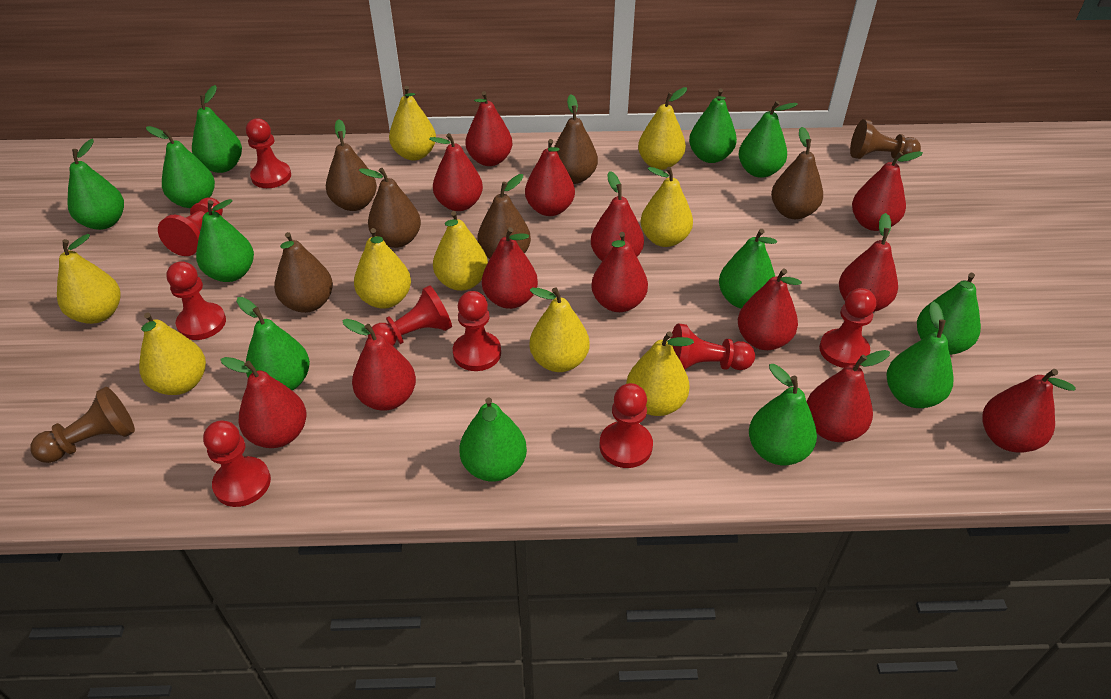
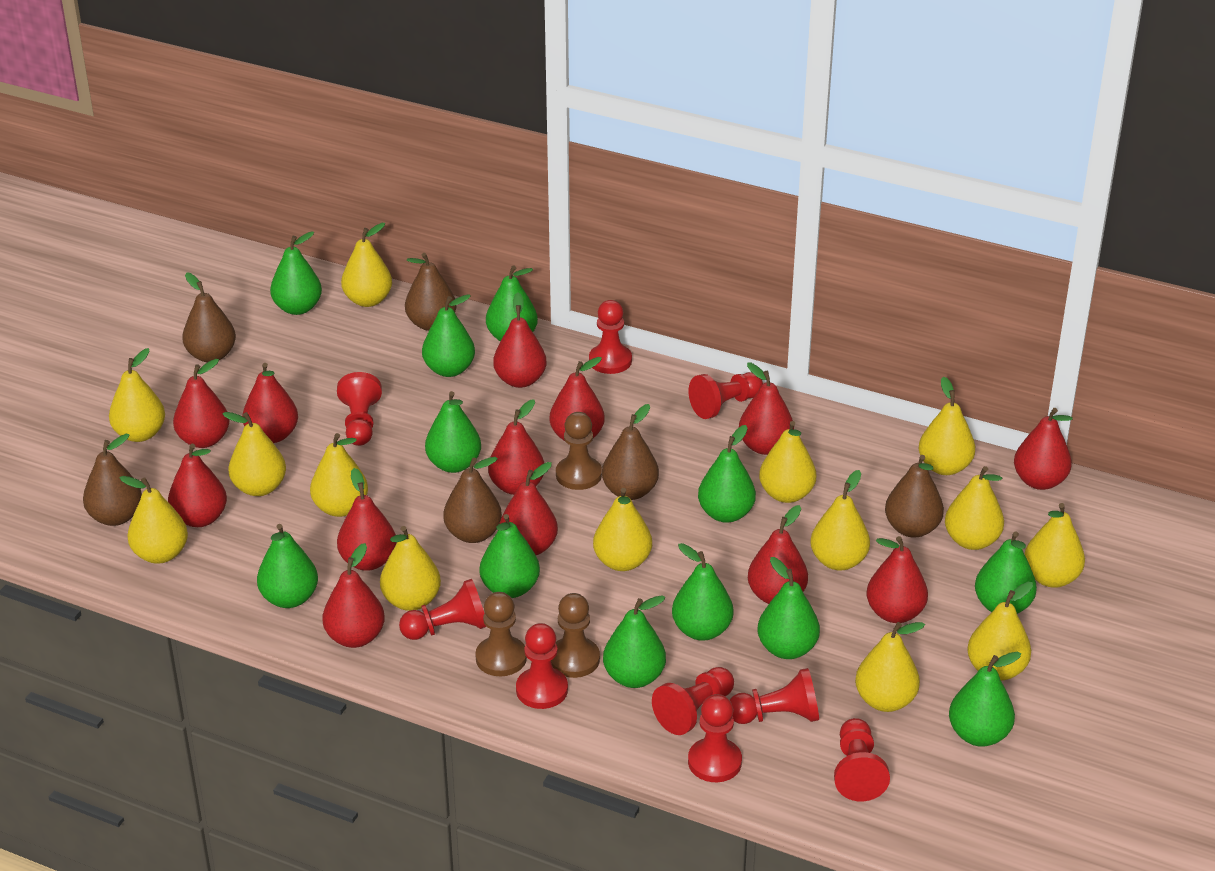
brown pawn: 2 -> 3
yellow pear: 9 -> 14

